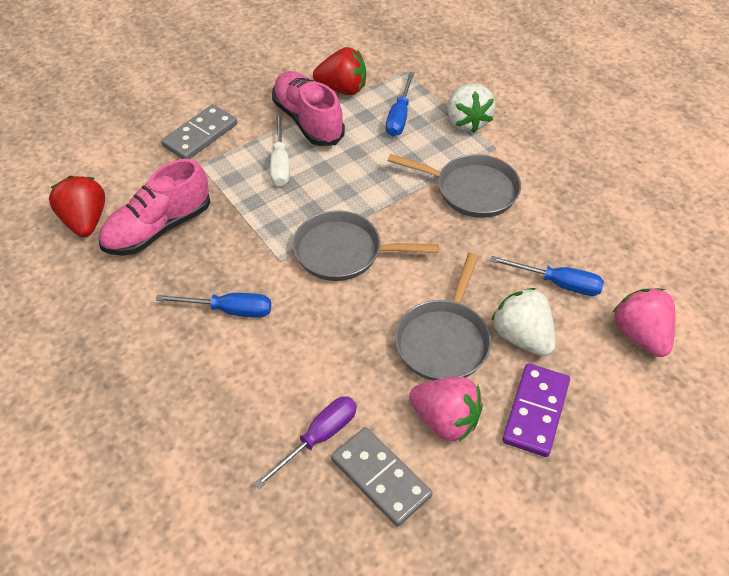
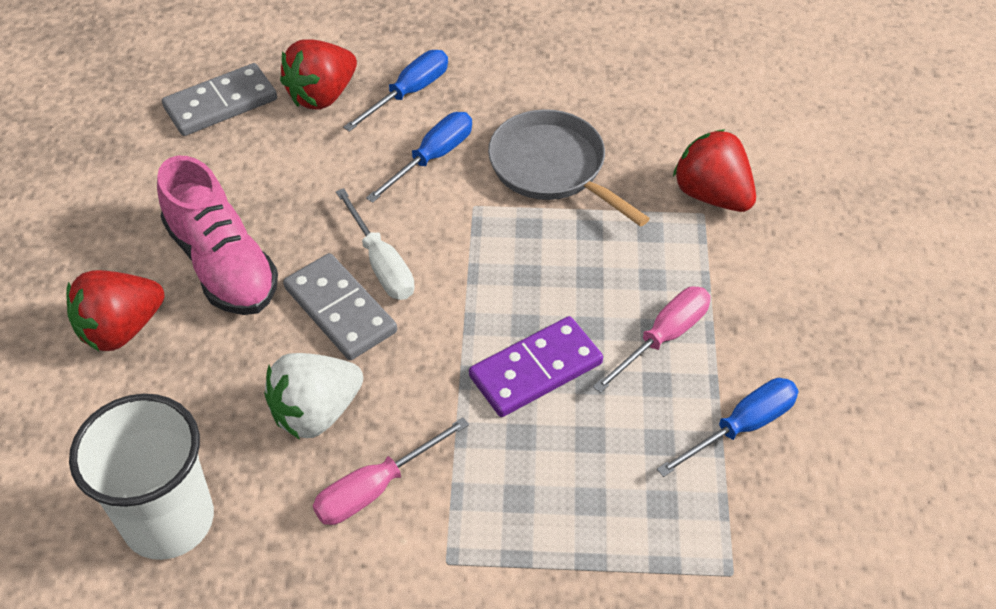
grey pan: 3 -> 1
pink screwdriver: 0 -> 2
pink shoe: 2 -> 1
pink strawberry: 2 -> 0
purple screwdriver: 1 -> 0
red strawberry: 2 -> 3
white cup: 0 -> 1
white strawberry: 2 -> 1

